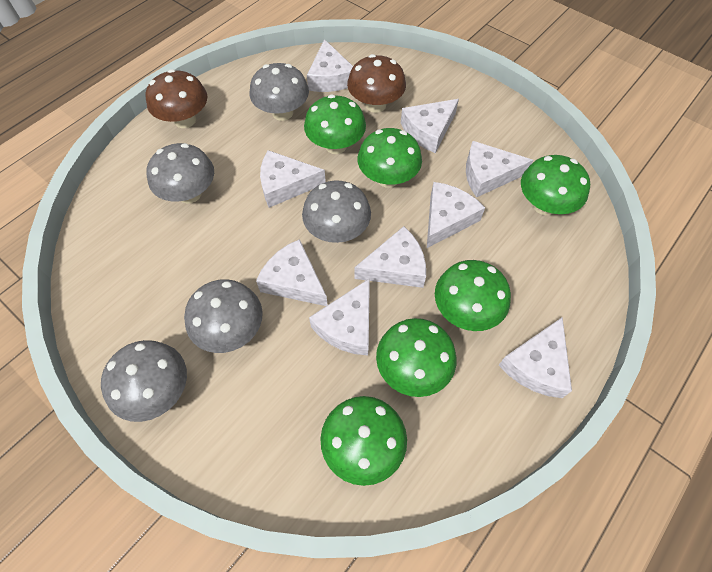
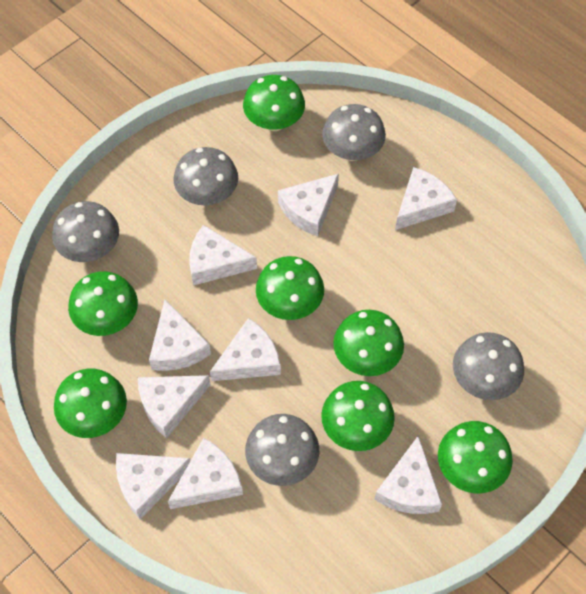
brown mushroom: 2 -> 0
green mushroom: 6 -> 7

